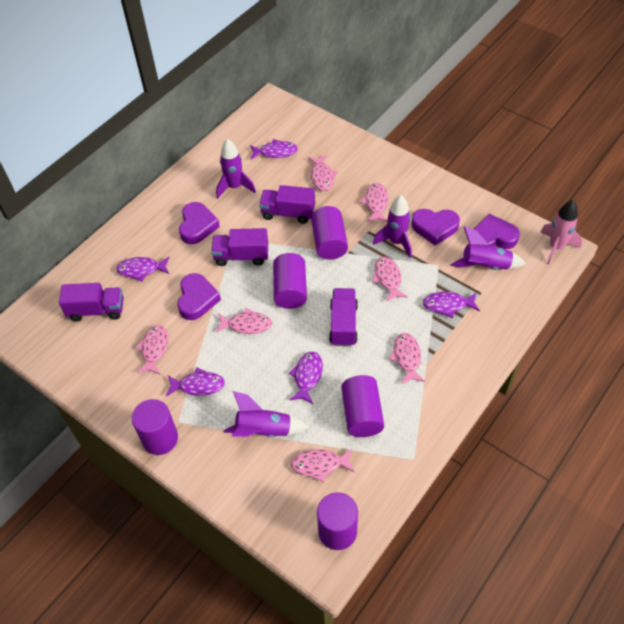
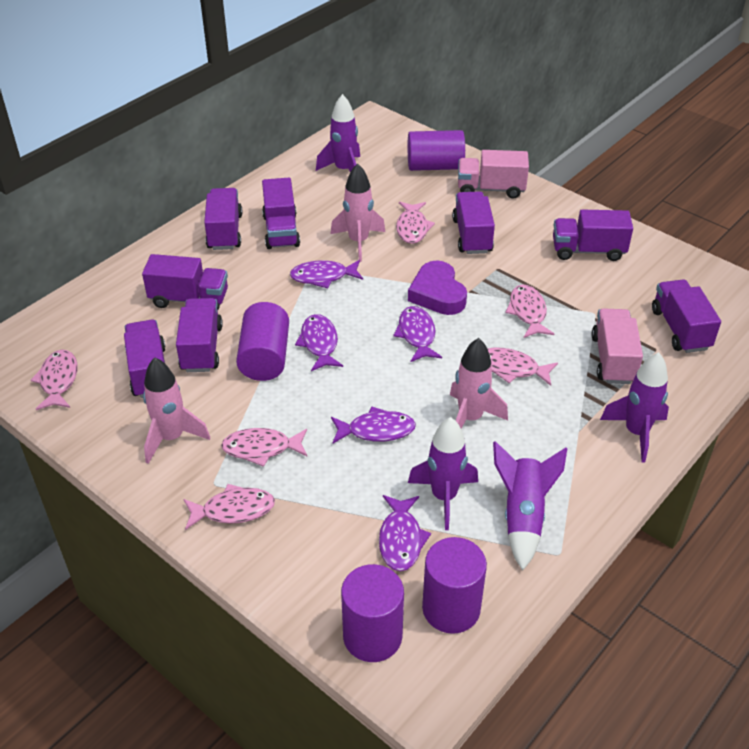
pink fish: 7 -> 6
pink rocket: 1 -> 3
pink truck: 0 -> 2
purple cylinder: 5 -> 4
purple heart: 4 -> 1
purple truck: 4 -> 8

